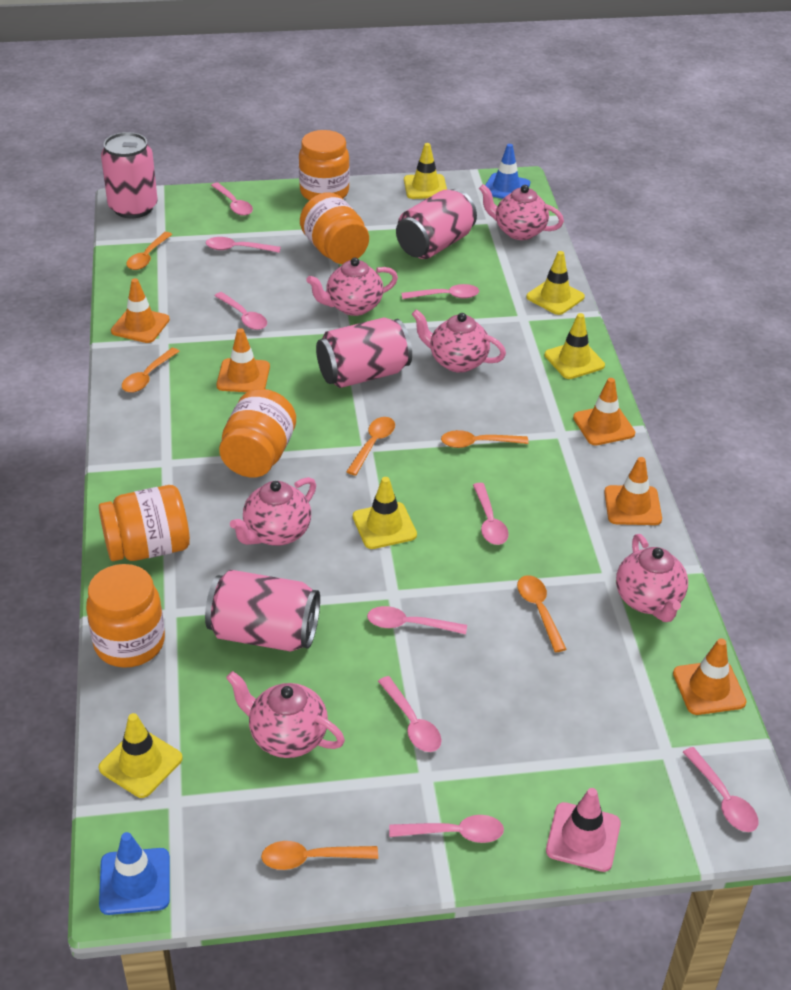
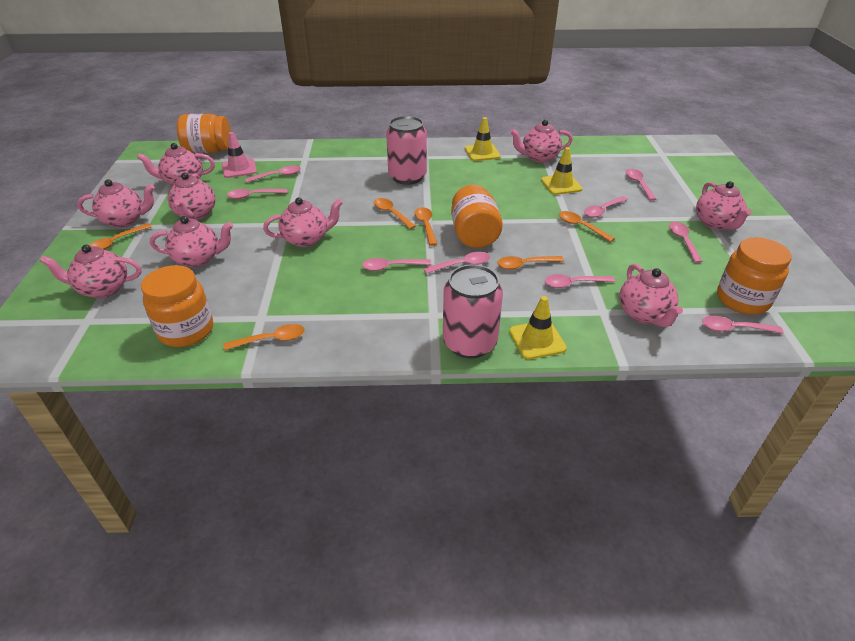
blue traffic cone: 2 -> 0
orange jar: 5 -> 4
orange traffic cone: 5 -> 0
pink can: 4 -> 2
pink teapot: 6 -> 9
yellow traffic cone: 5 -> 3

